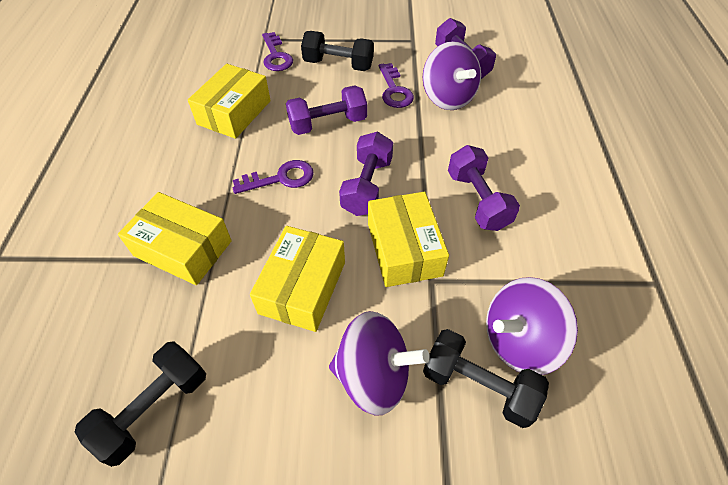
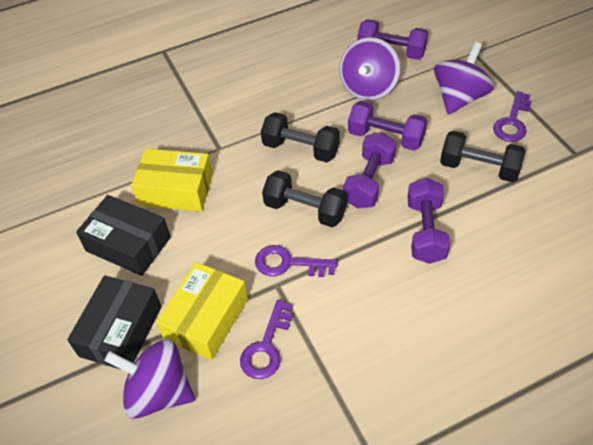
black box: 0 -> 2
yellow box: 4 -> 2

